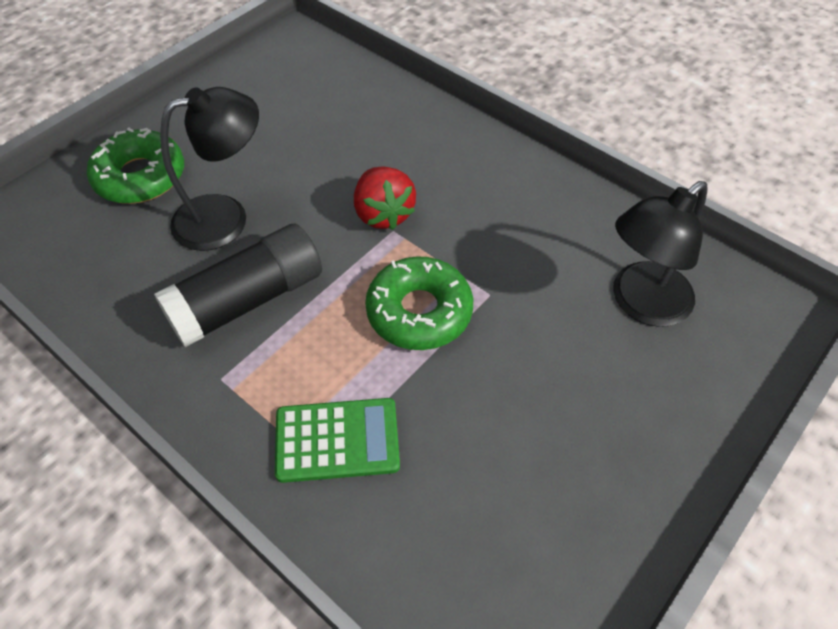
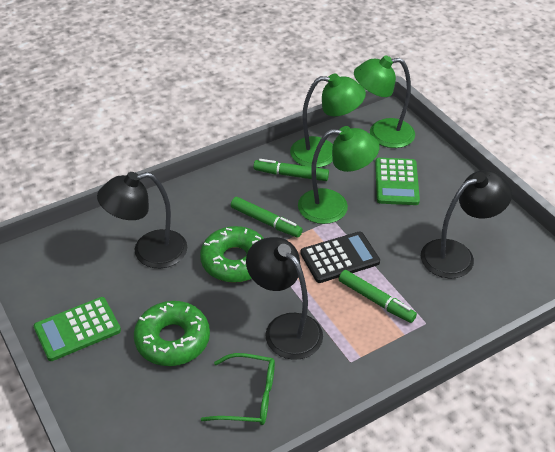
black calculator: 0 -> 1
black glue stick: 1 -> 0
black lamp: 2 -> 3
green calculator: 1 -> 2
green glasses: 0 -> 1
green lamp: 0 -> 3
green marker: 0 -> 3
red strawberry: 1 -> 0

